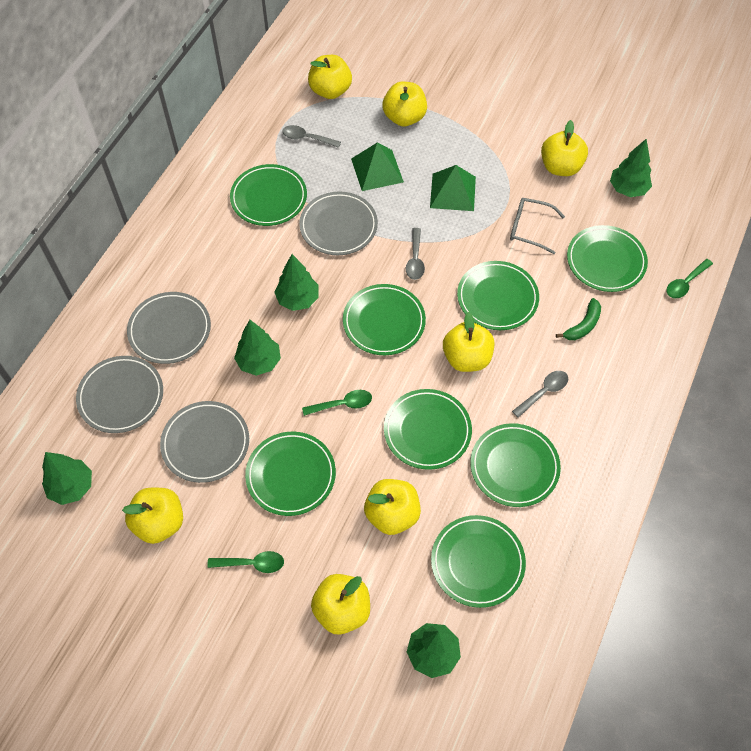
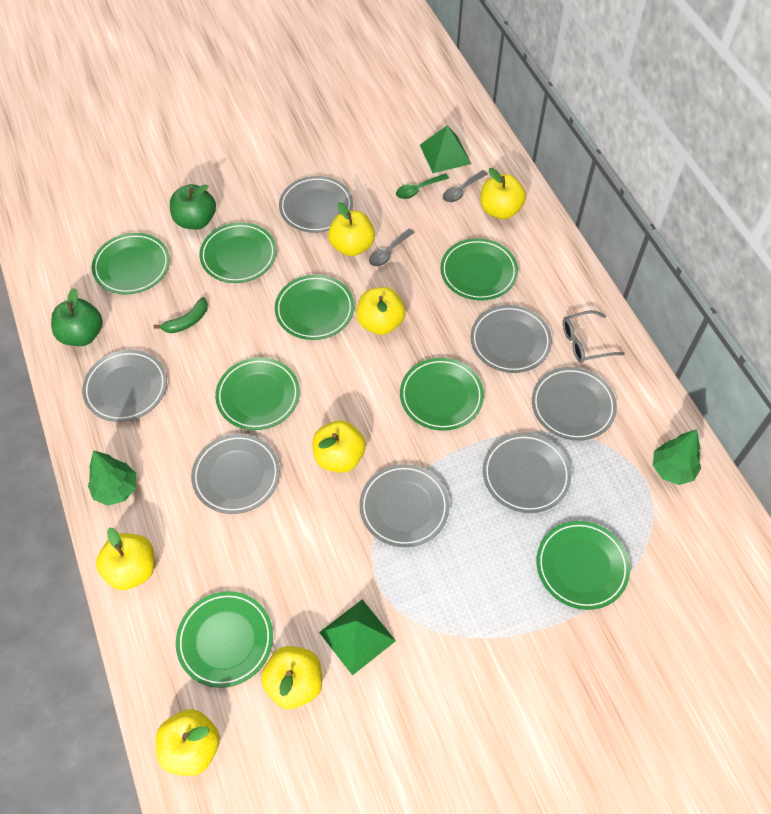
green apple: 0 -> 2
green spoon: 3 -> 1
green tree: 5 -> 2
grey plate: 4 -> 7
grey spoon: 3 -> 2

